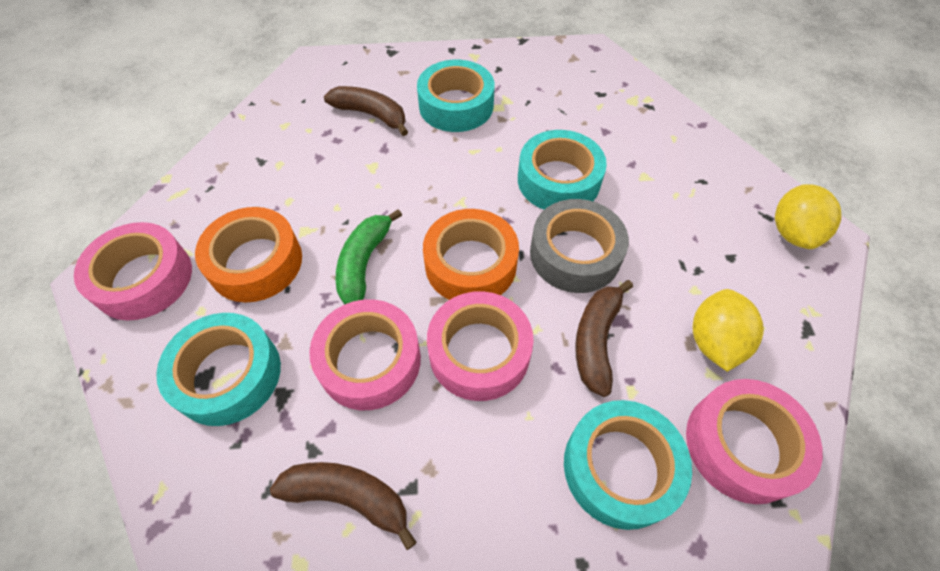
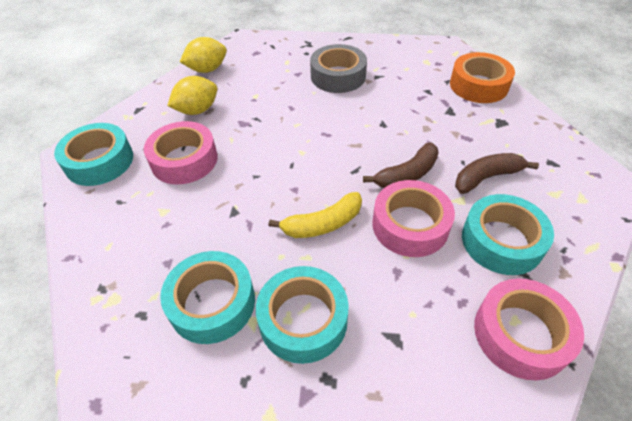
brown banana: 3 -> 2
green banana: 1 -> 0
orange tape: 2 -> 1
pink tape: 4 -> 3
yellow banana: 0 -> 1

